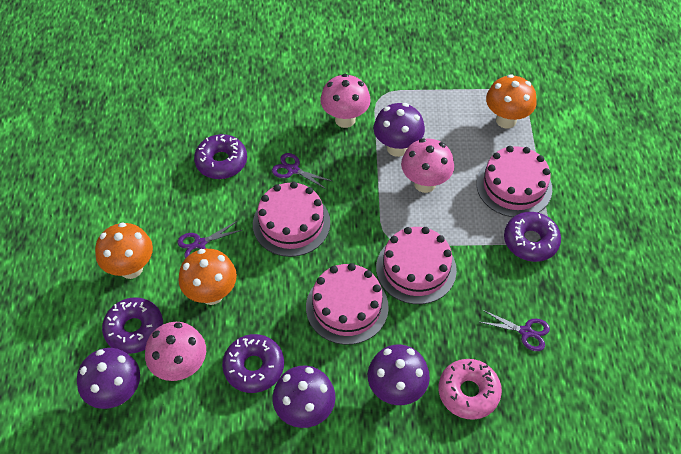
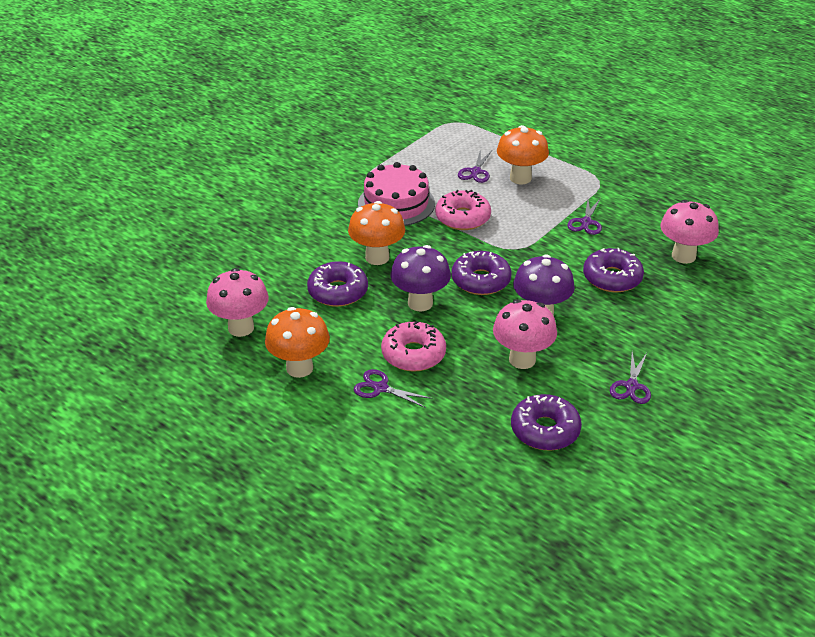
pink cake: 4 -> 1
pink donut: 1 -> 2
purple mushroom: 4 -> 2
purple scissors: 3 -> 4

